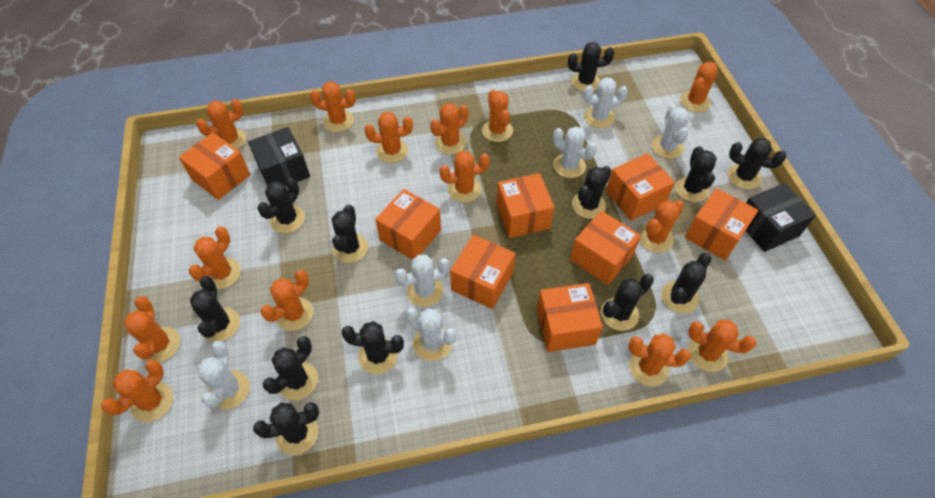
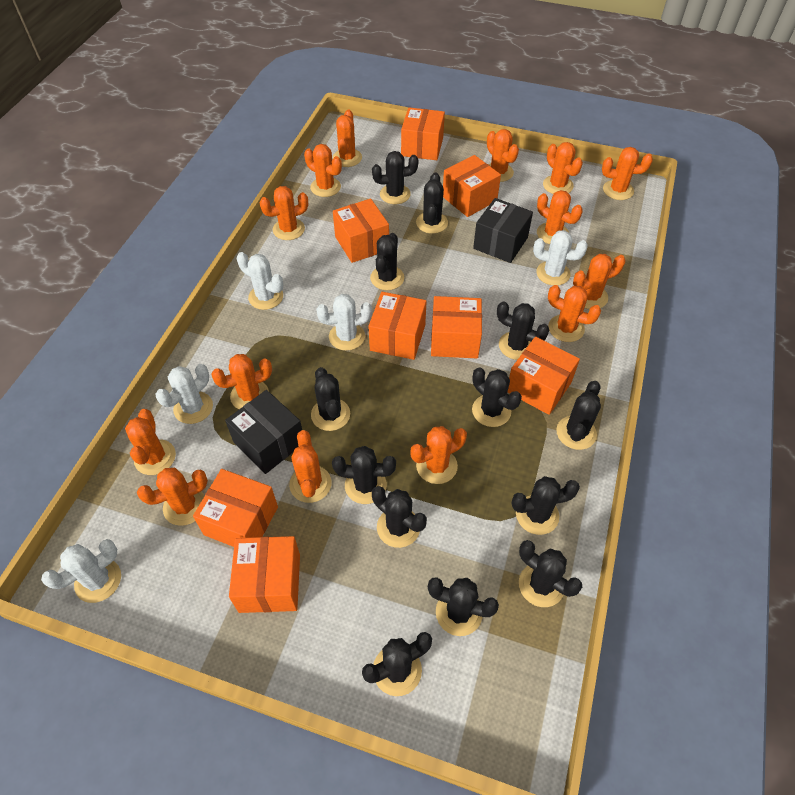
black cactus: 12 -> 13
white cactus: 6 -> 5

